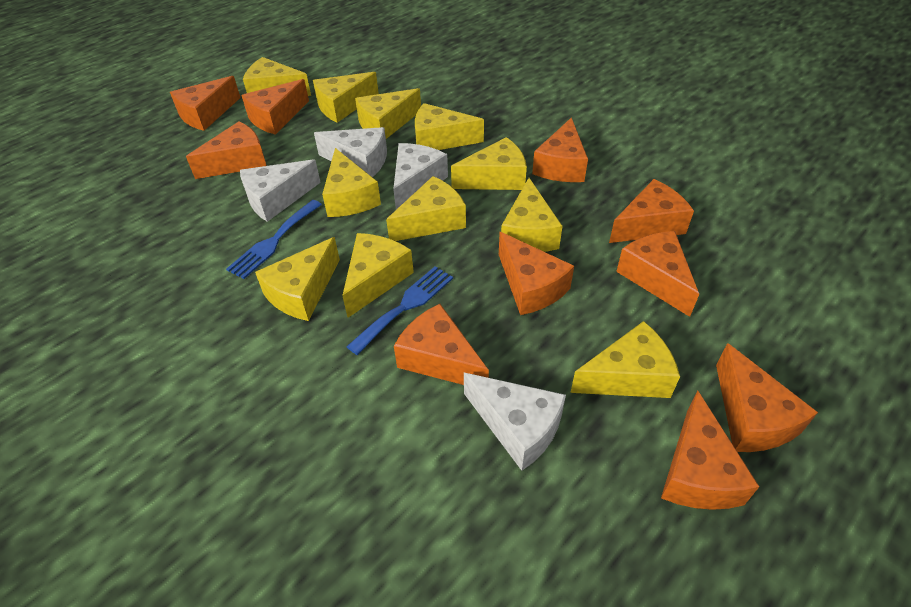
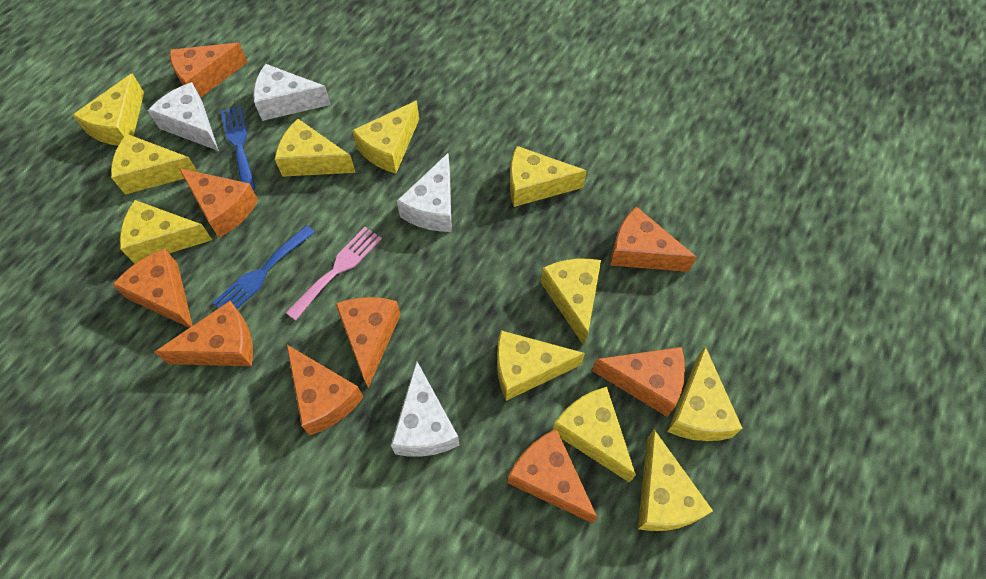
orange cheese: 10 -> 9
pink fork: 0 -> 1

